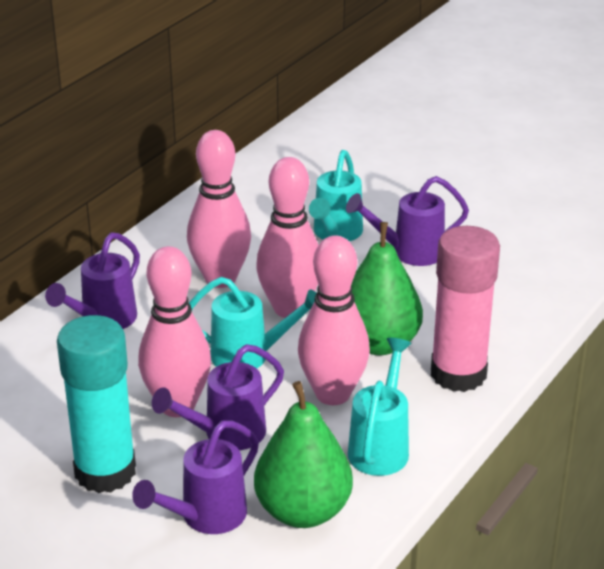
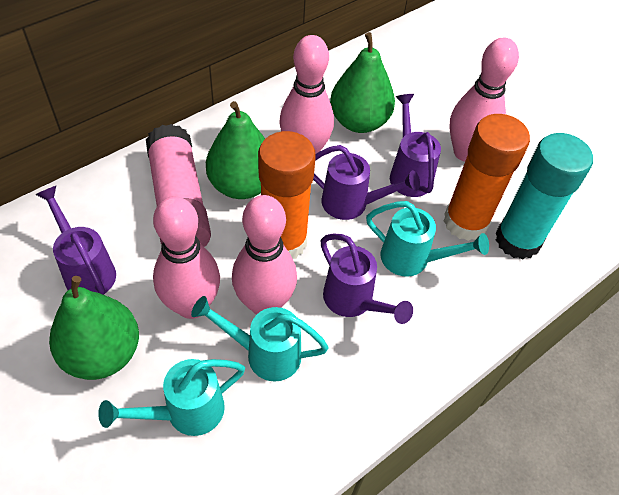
green pear: 2 -> 3
orange glue stick: 0 -> 2

